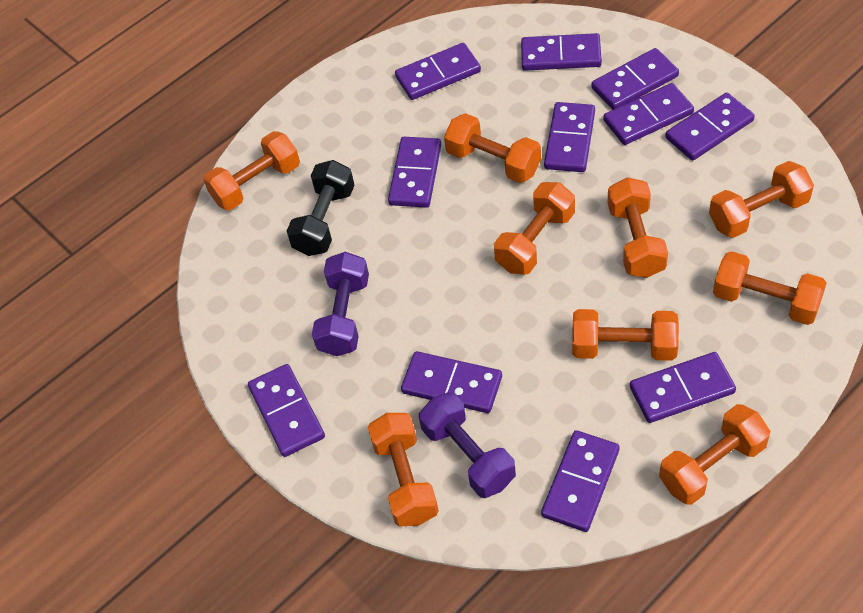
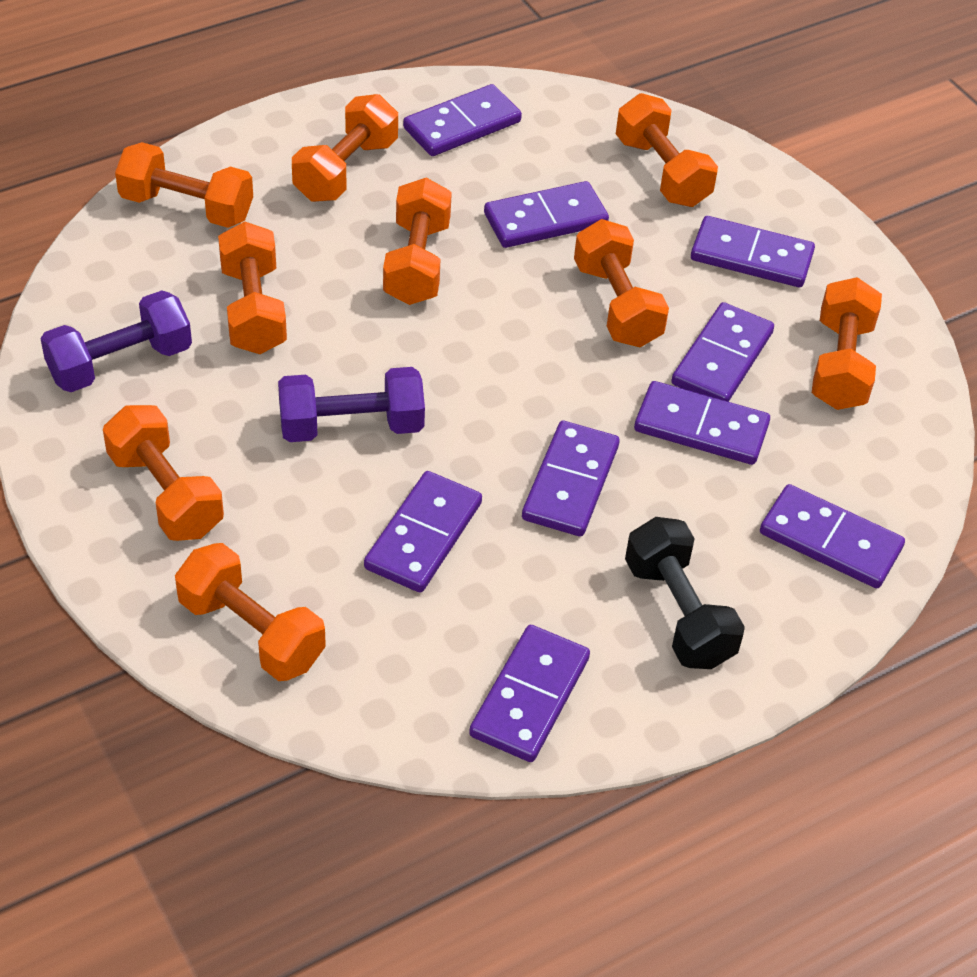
purple domino: 11 -> 9

